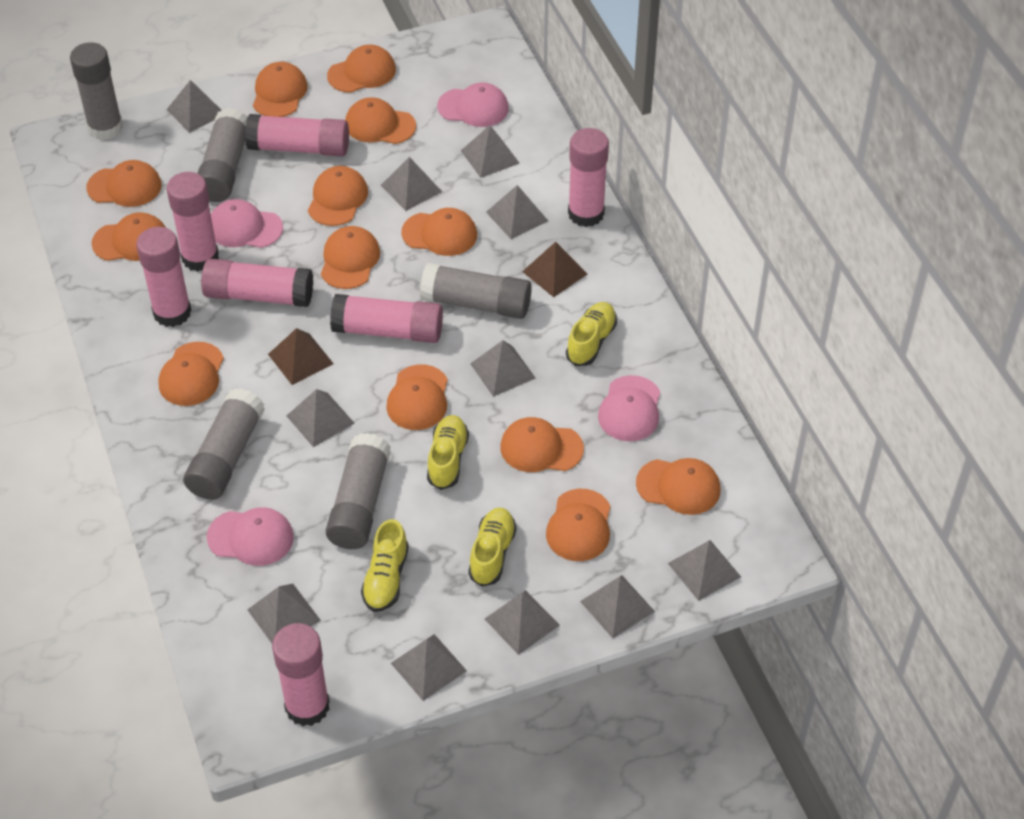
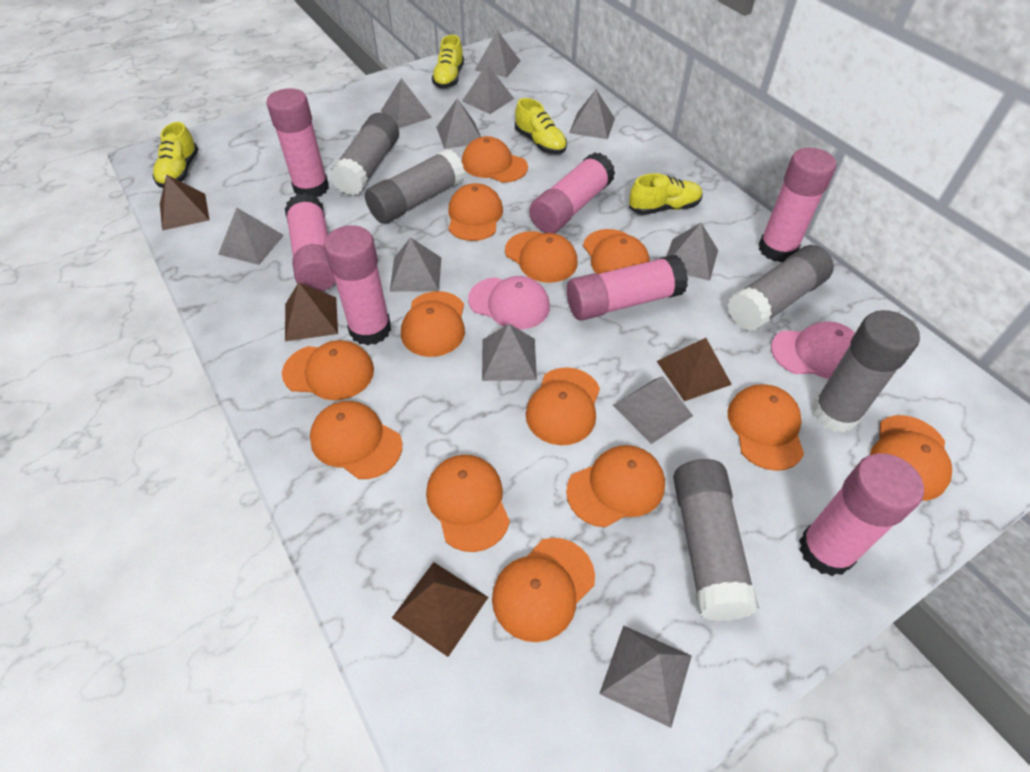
brown pyramid: 2 -> 4
pink cap: 4 -> 2

